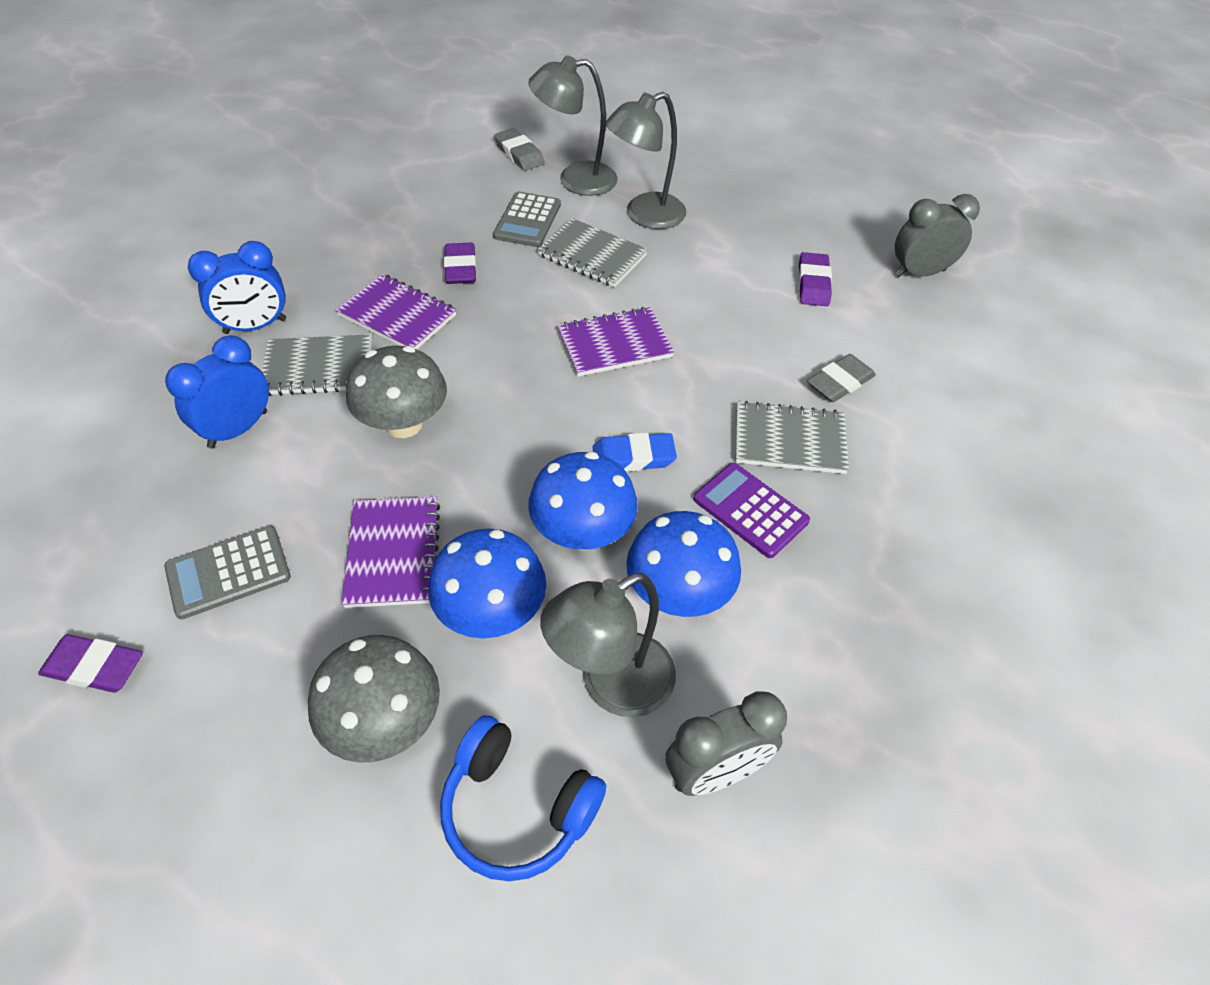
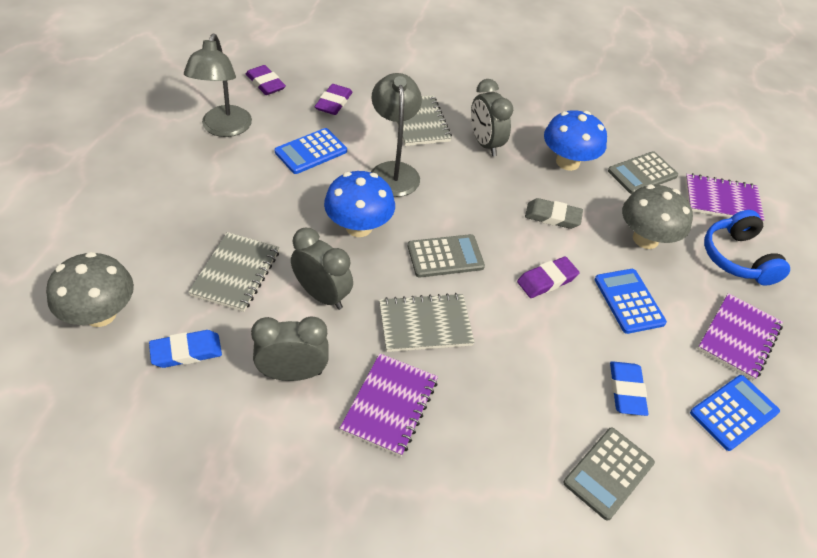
blue calculator: 0 -> 3
blue clock: 2 -> 0
blue eraser: 1 -> 2
blue mushroom: 3 -> 2
grey calculator: 2 -> 3
grey clock: 2 -> 3
grey eraser: 2 -> 1
grey lamp: 3 -> 2
purple calculator: 1 -> 0

